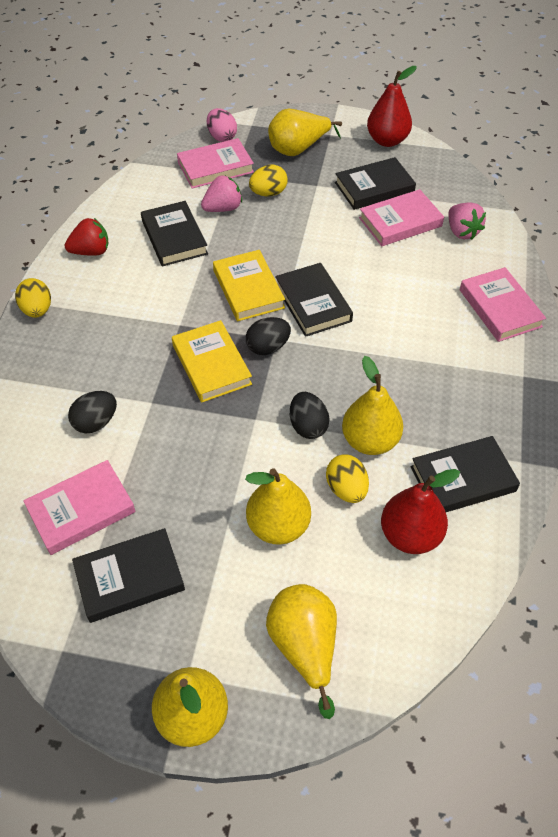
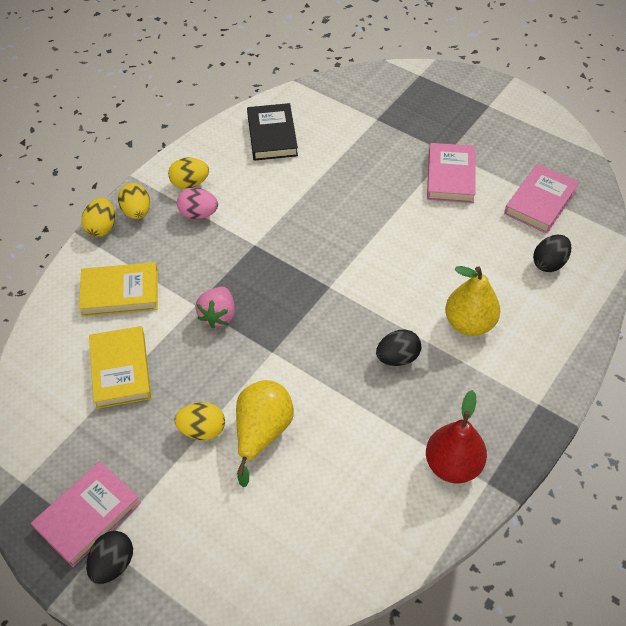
black book: 5 -> 1
pink book: 4 -> 3
pink strawberry: 2 -> 1
red pear: 2 -> 1
red strawberry: 1 -> 0
yellow egg: 3 -> 4
yellow pear: 5 -> 2

